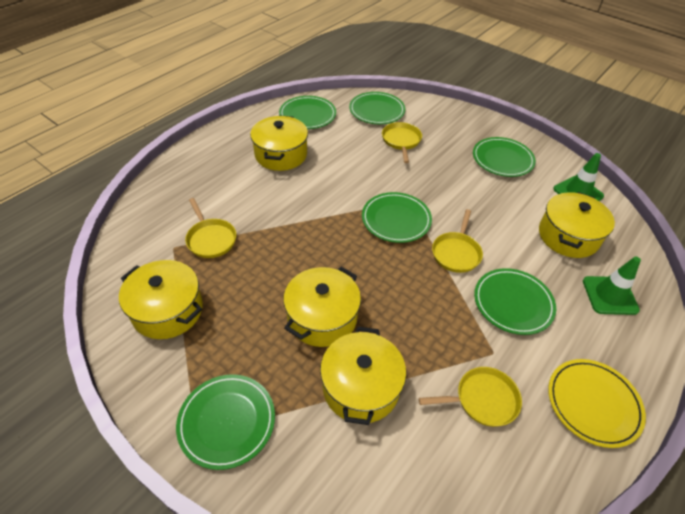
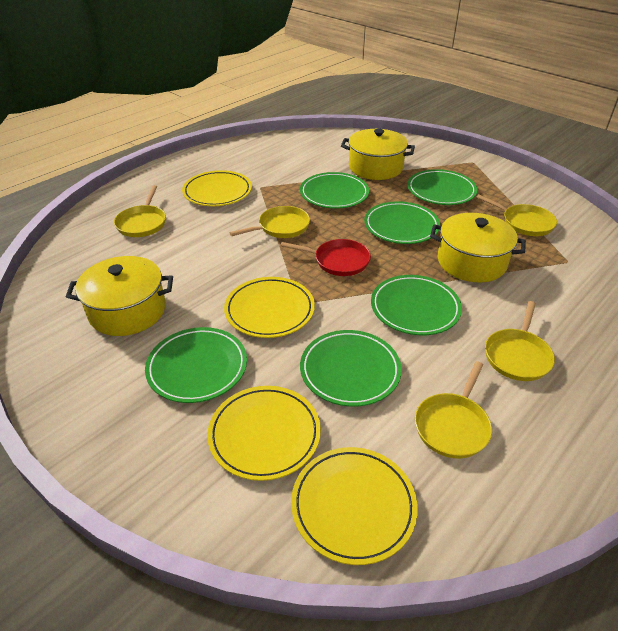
green traffic cone: 2 -> 0
red pan: 0 -> 1
yellow pan: 4 -> 5
yellow plate: 1 -> 4
yellow pot: 5 -> 3

